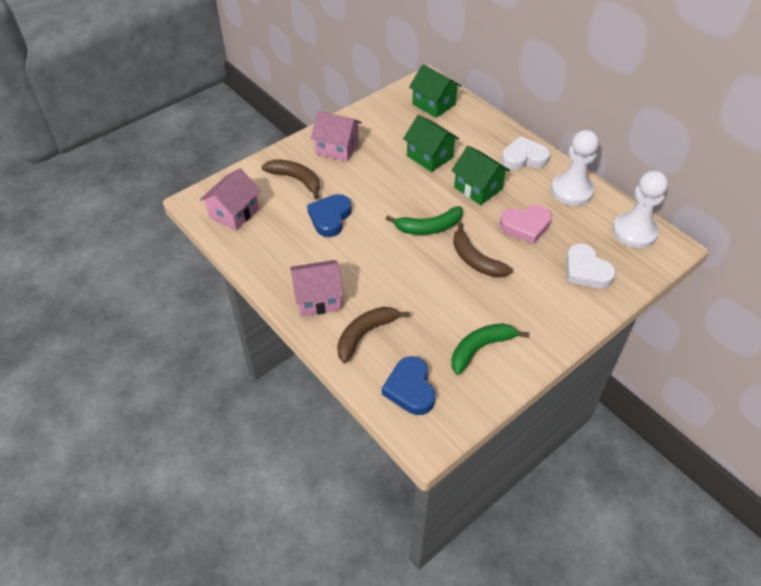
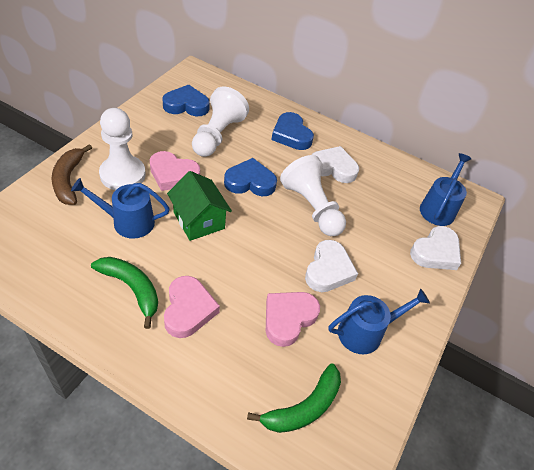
blue heart: 2 -> 3
blue watering can: 0 -> 3
brown banana: 3 -> 1
green house: 3 -> 1
pink heart: 1 -> 3
pink house: 3 -> 0
white heart: 2 -> 3
white pawn: 2 -> 3

